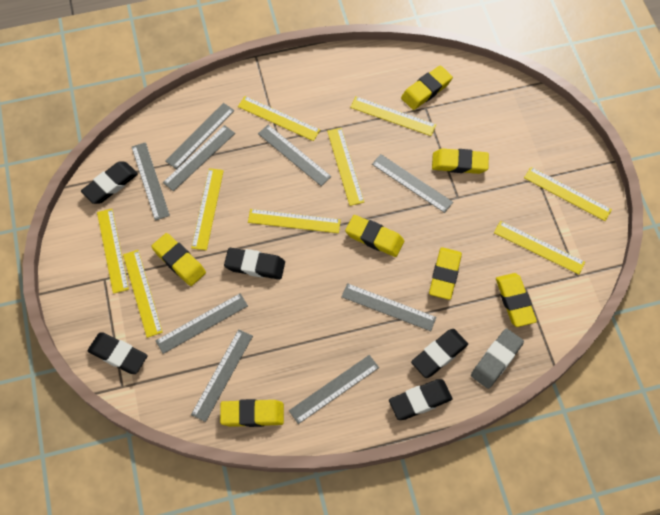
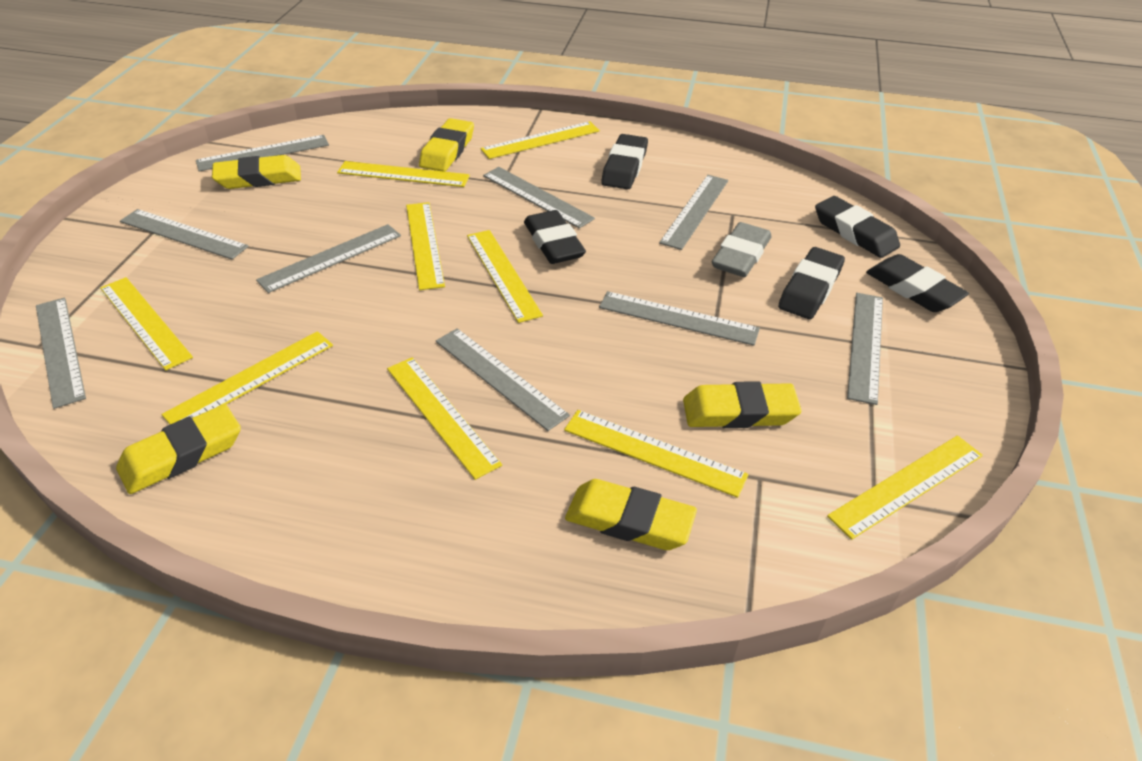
yellow eraser: 7 -> 5

